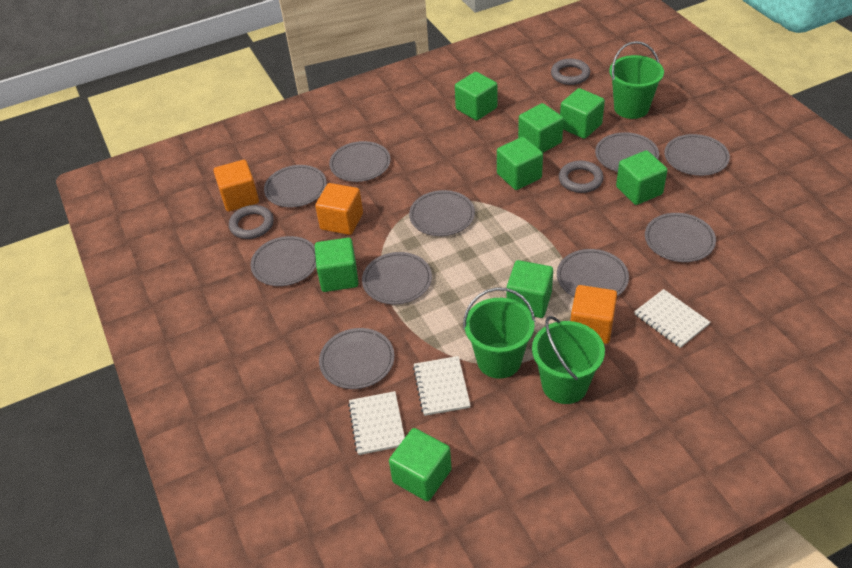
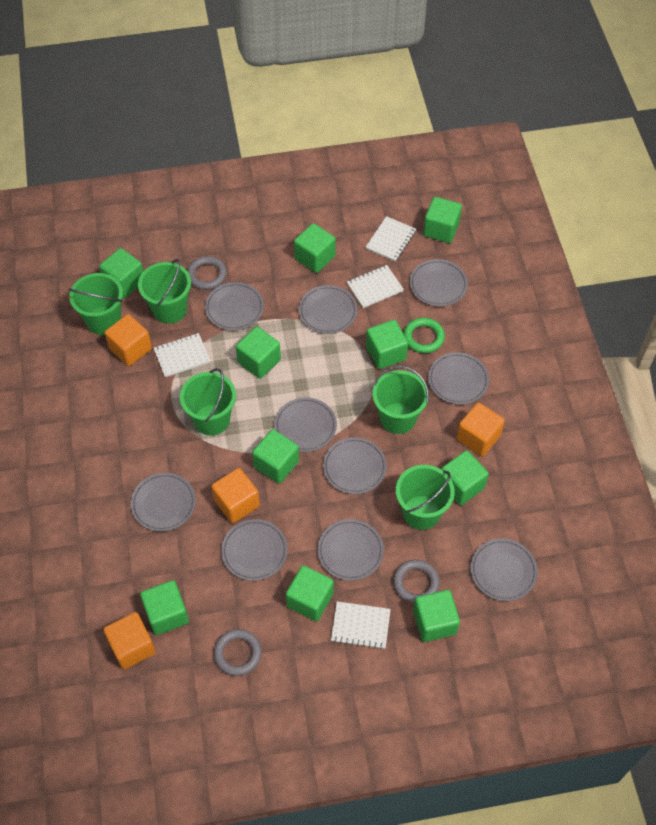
green bucket: 3 -> 5
green cube: 8 -> 10
green ring: 0 -> 1
orange cube: 3 -> 4
white notebook: 3 -> 4

